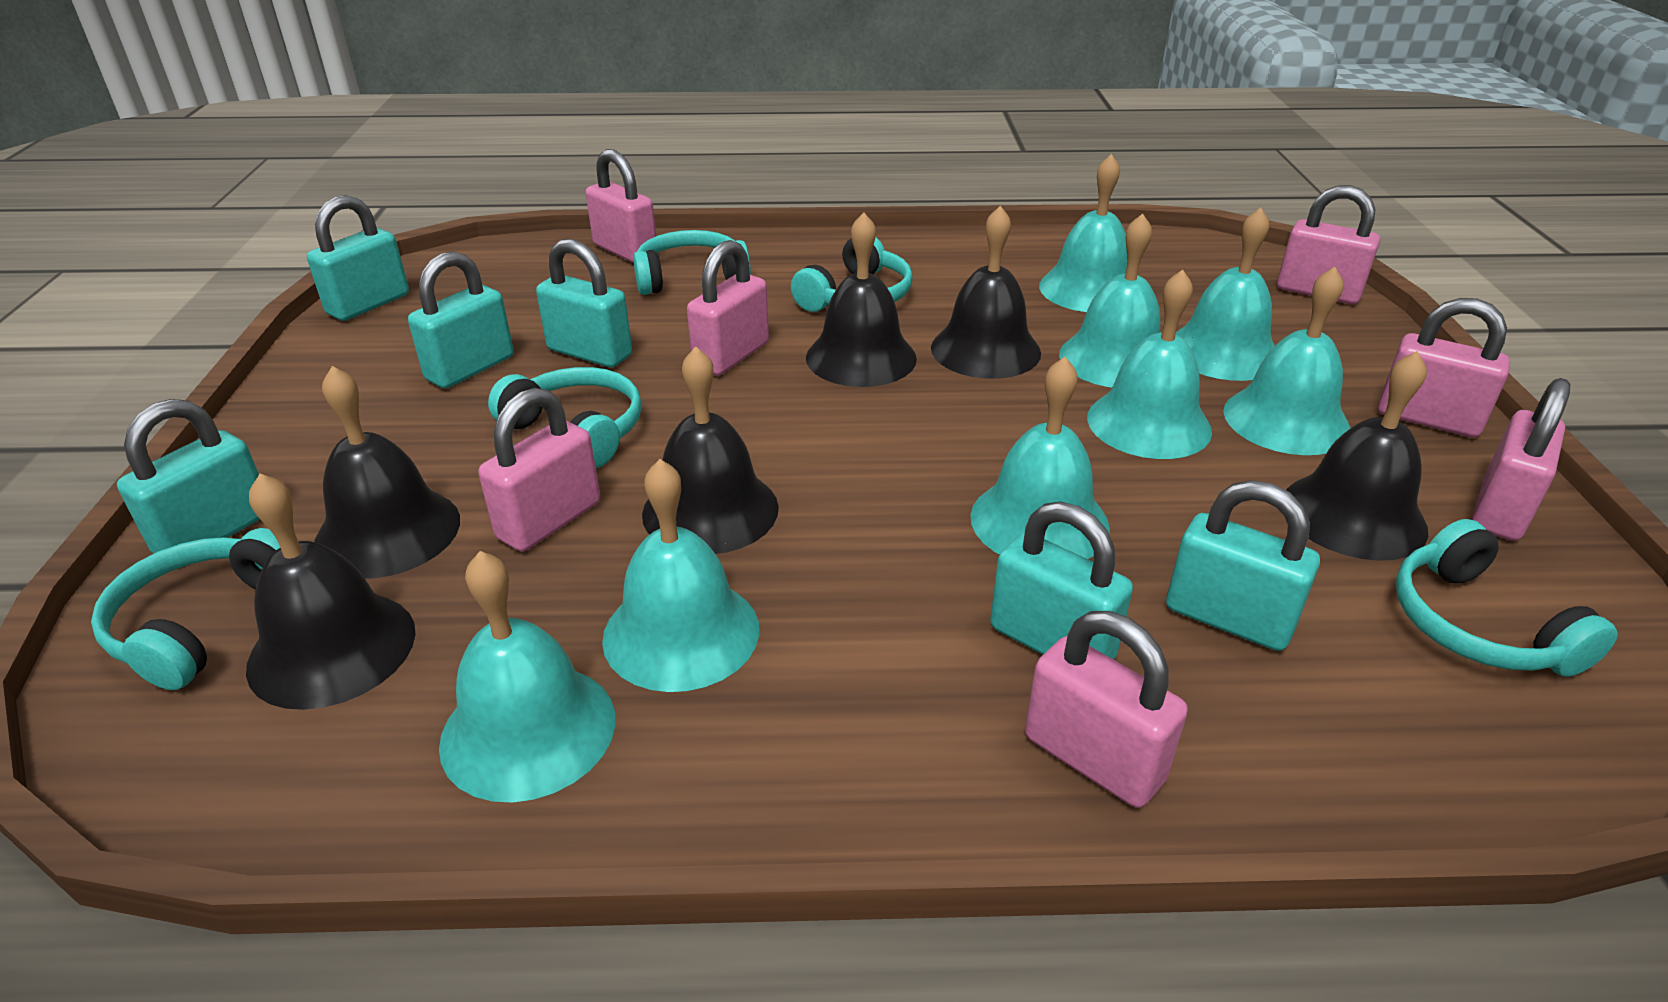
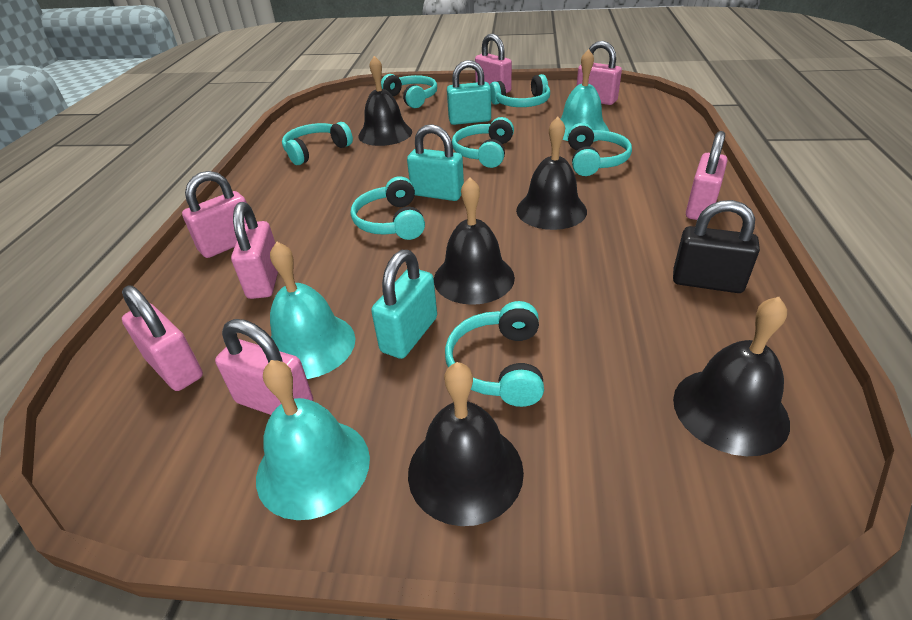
black bell: 6 -> 5
black padlock: 0 -> 1
turquoise bell: 8 -> 3
turquoise headphones: 5 -> 7
turquoise padlock: 6 -> 3

